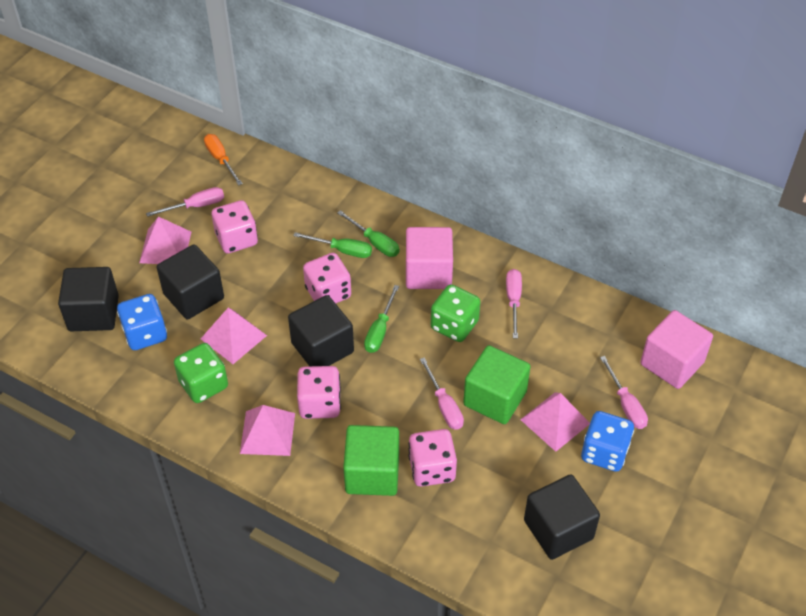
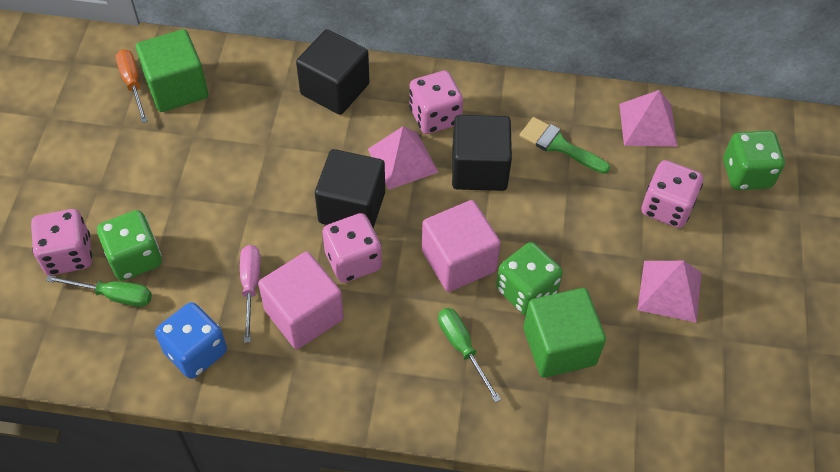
black cube: 4 -> 3
blue dice: 2 -> 1
green brush: 0 -> 1
green dice: 2 -> 3
green screwdriver: 3 -> 2
pink pyramid: 4 -> 3
pink screwdriver: 4 -> 1

